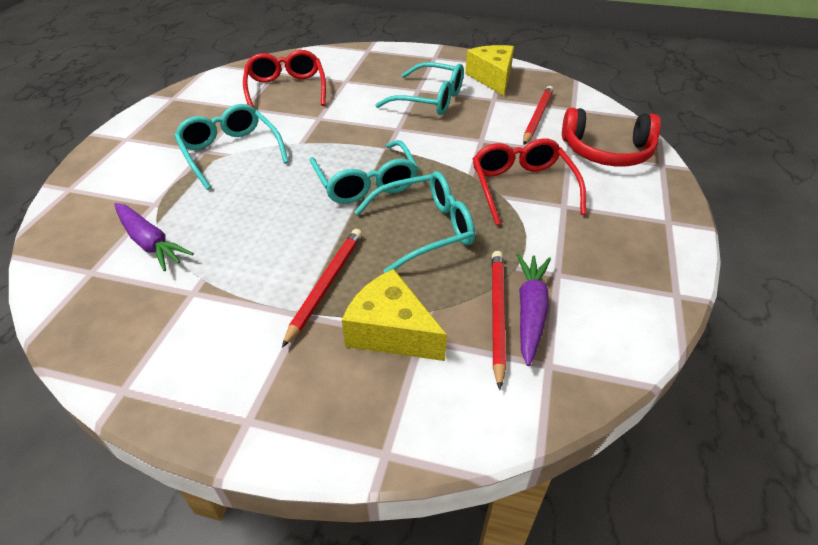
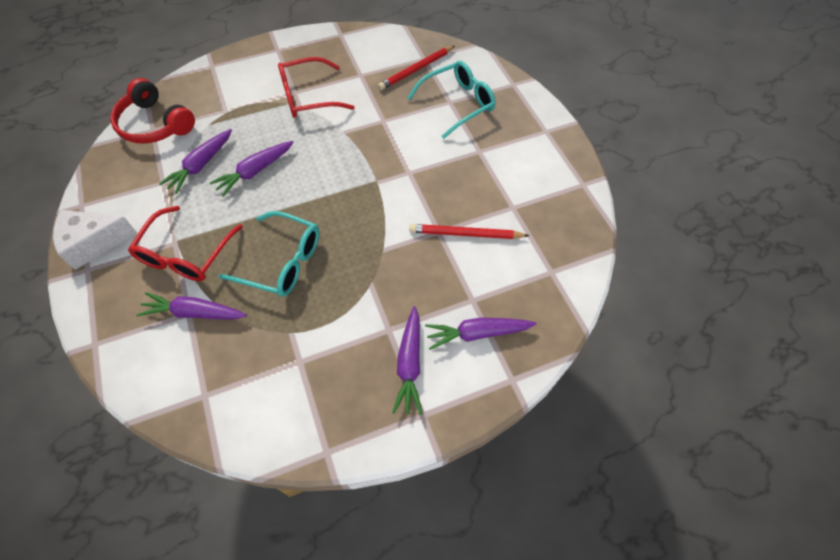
purple carrot: 2 -> 5
red pencil: 3 -> 2
turquoise glasses: 4 -> 2
white cheese: 0 -> 1
yellow cheese: 2 -> 0

